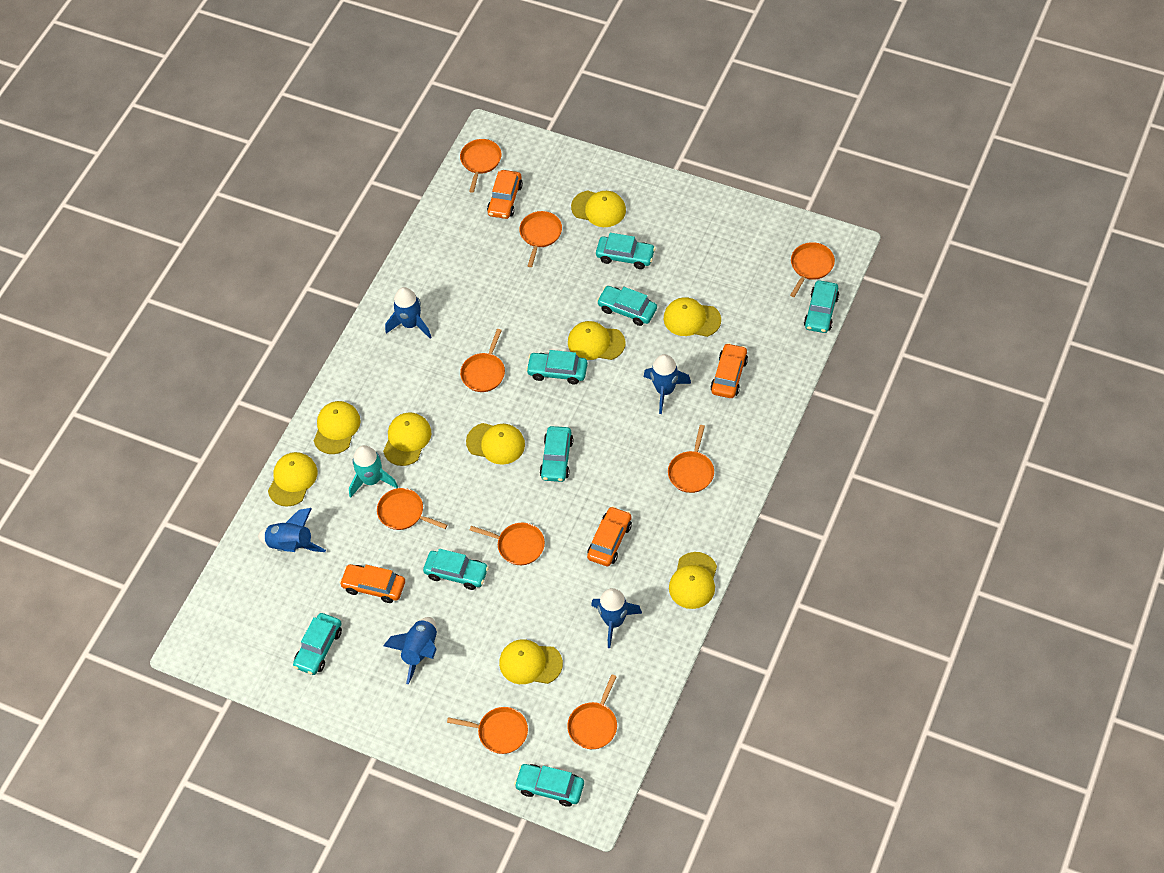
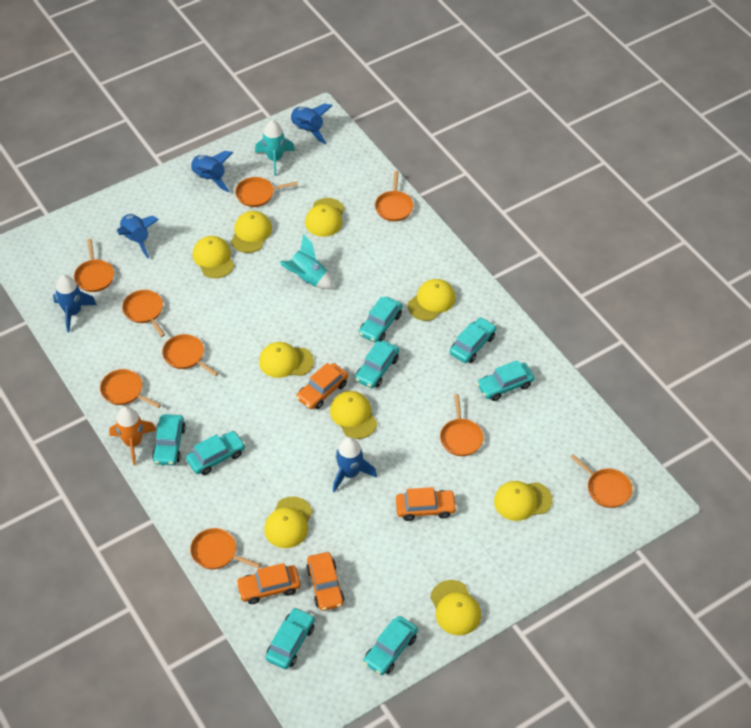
orange rocket: 0 -> 1
turquoise rocket: 1 -> 2

